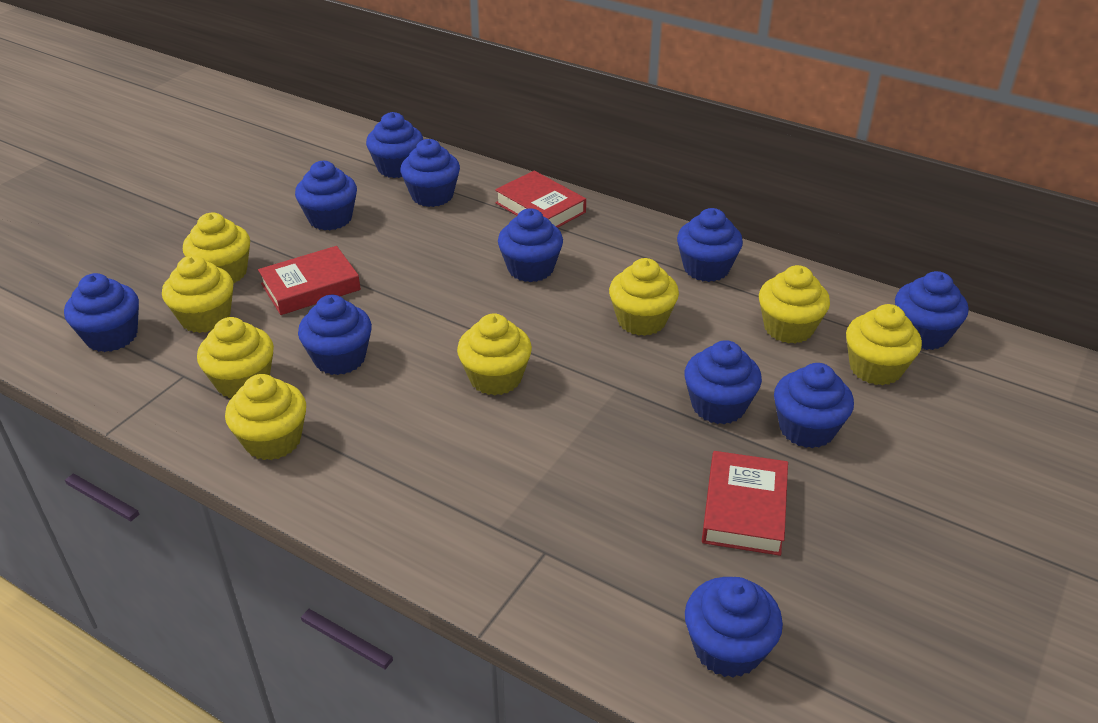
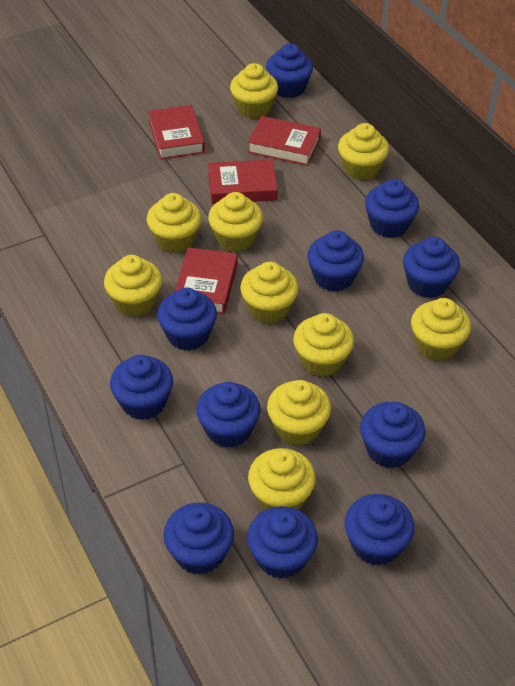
red book: 3 -> 4
yellow cupcake: 8 -> 10

